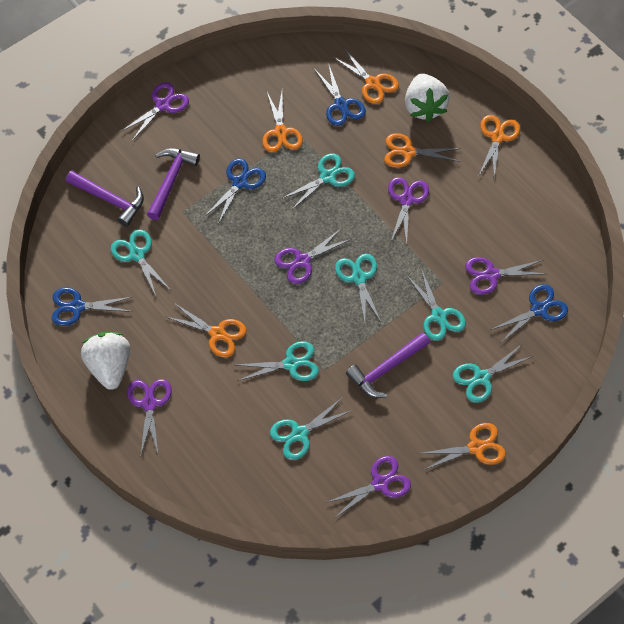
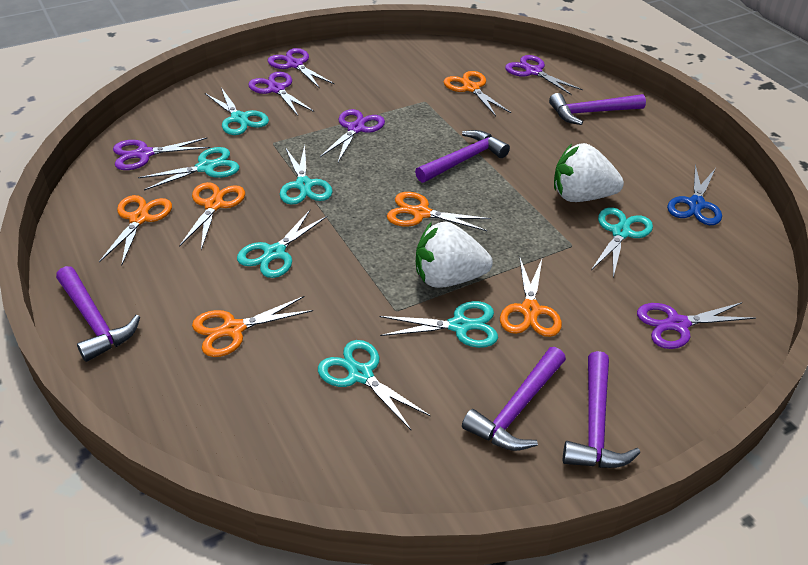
blue scissors: 4 -> 1
purple hammer: 3 -> 5

